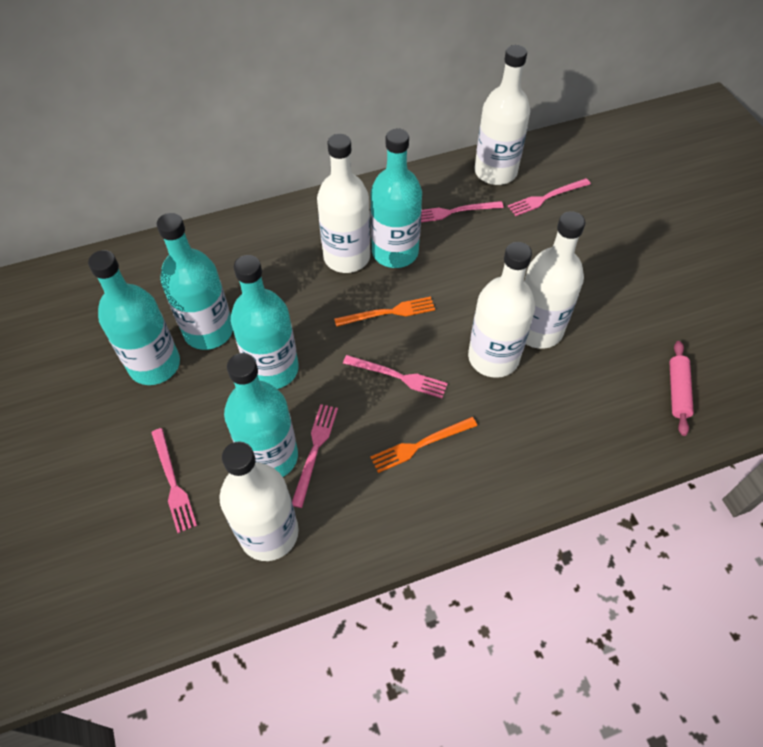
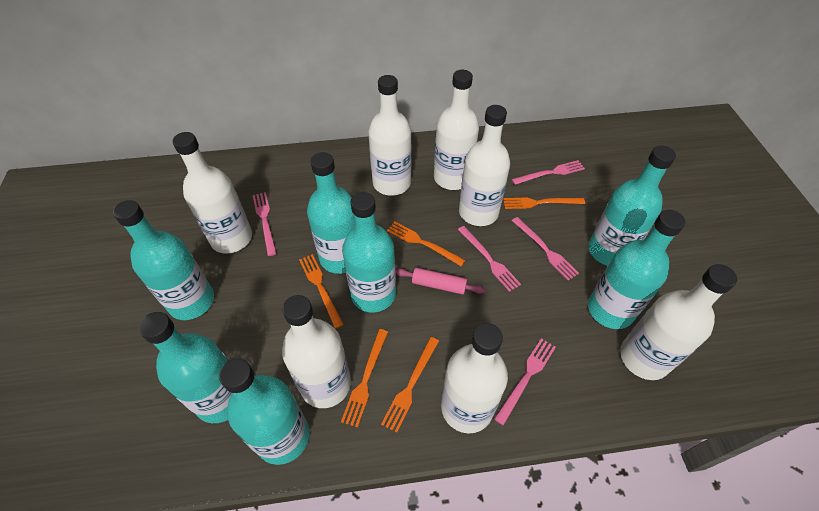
orange fork: 2 -> 5
turquoise bottle: 5 -> 7
white bottle: 5 -> 7

